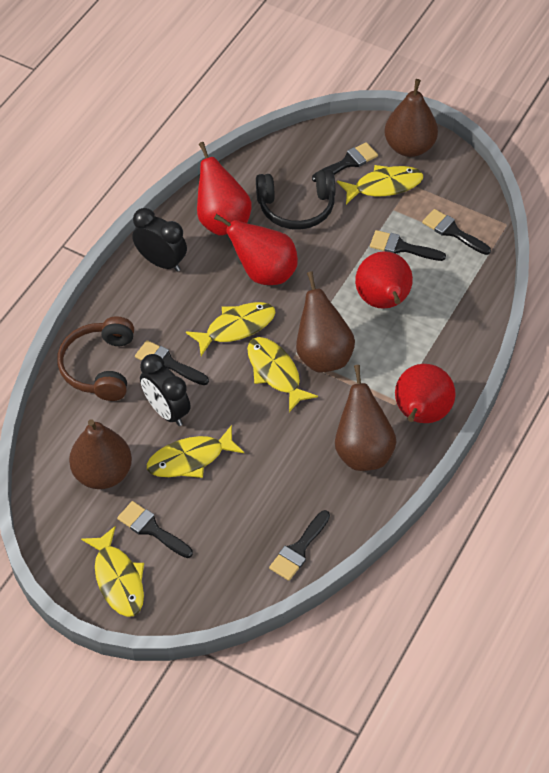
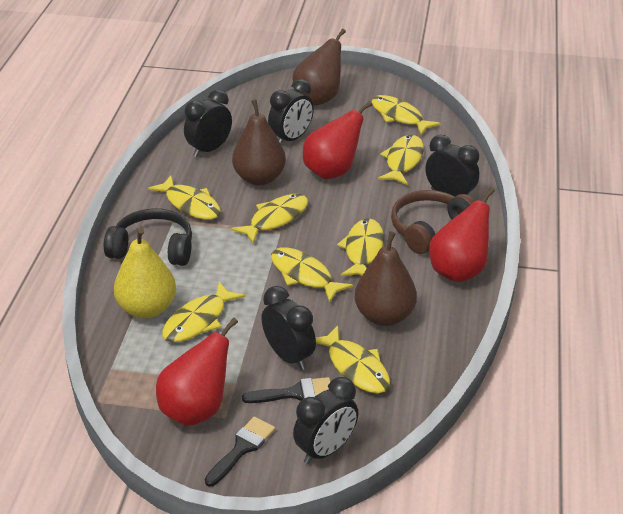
black brush: 6 -> 2
black clock: 2 -> 5
brown pear: 4 -> 3
red pear: 4 -> 3
yellow fish: 5 -> 8
yellow pear: 0 -> 1

